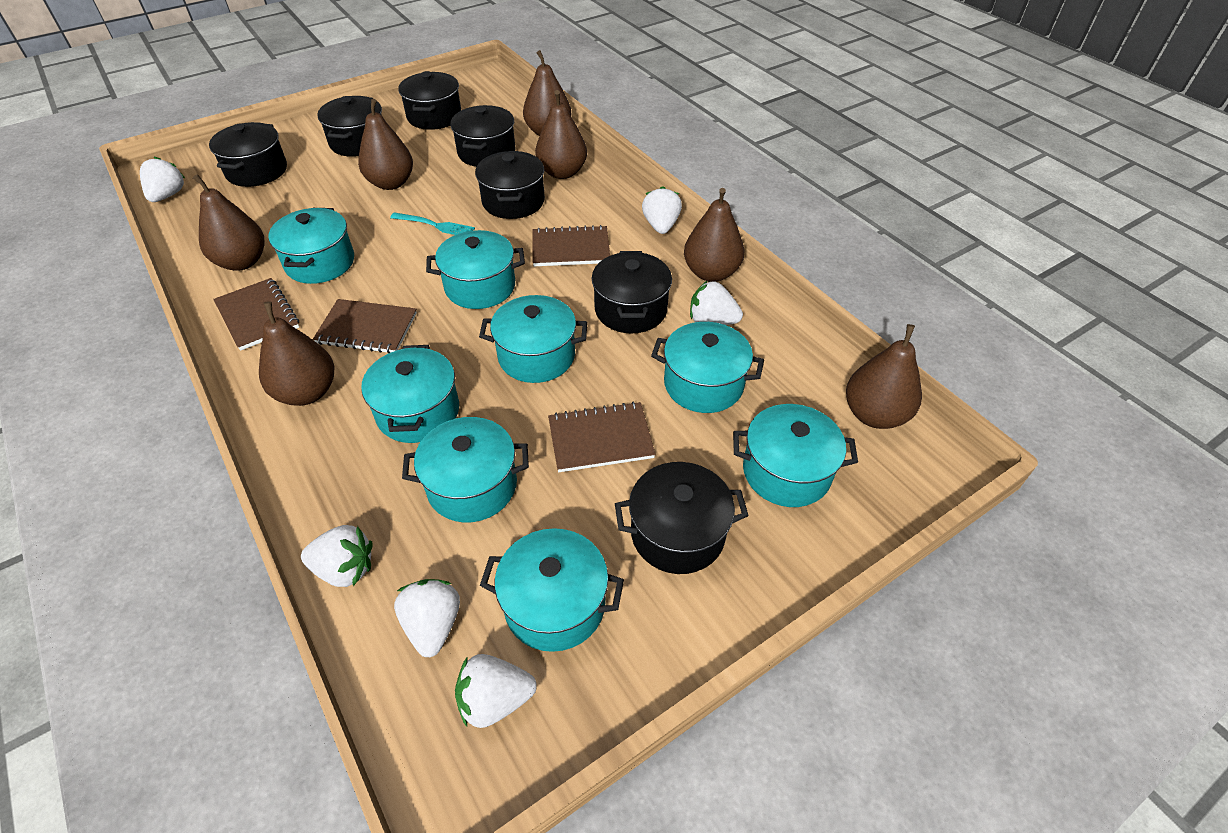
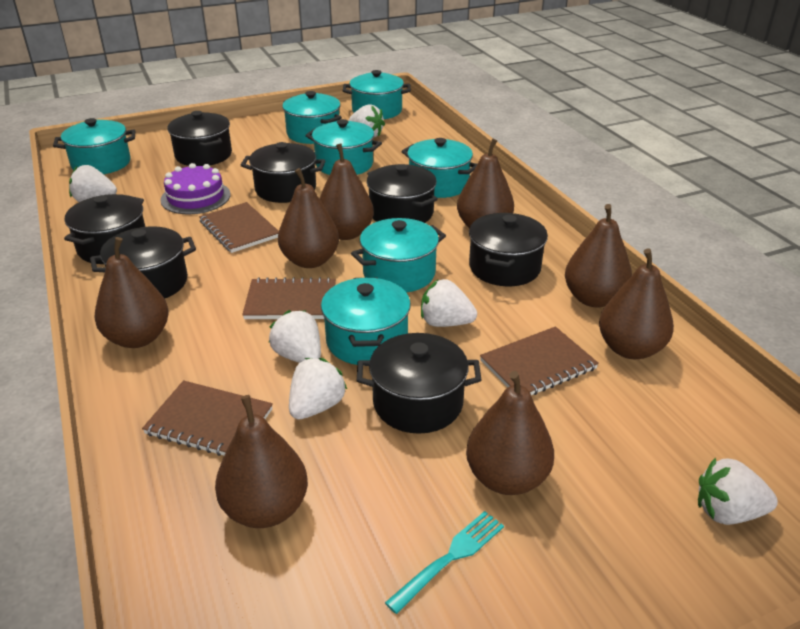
brown pear: 7 -> 8
purple cake: 0 -> 1
turquoise pot: 8 -> 7

